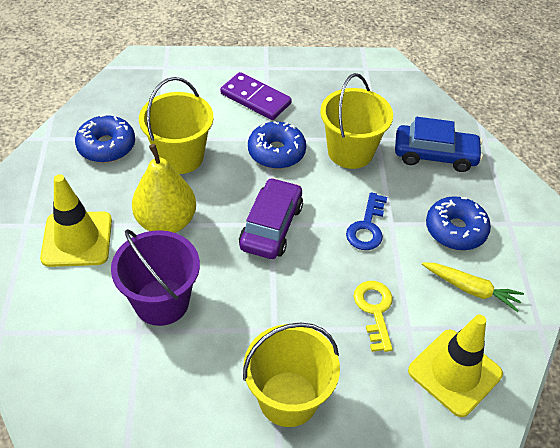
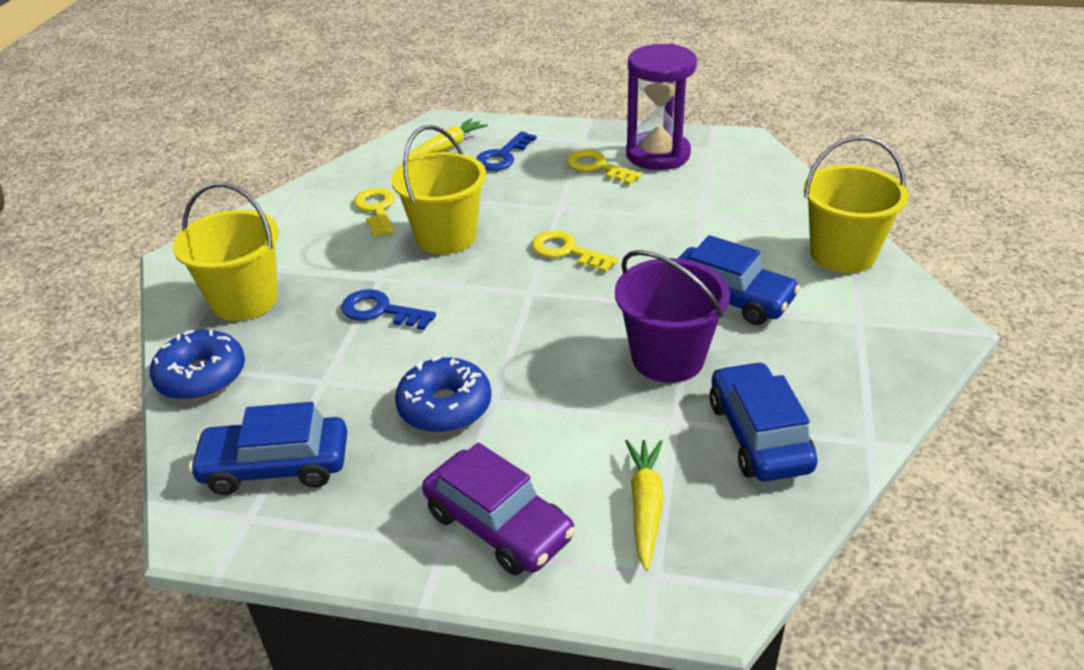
blue car: 1 -> 3
blue donut: 3 -> 2
blue key: 1 -> 2
purple domino: 1 -> 0
purple hourglass: 0 -> 1
yellow carrot: 1 -> 2
yellow key: 1 -> 3
yellow pear: 1 -> 0
yellow traffic cone: 2 -> 0

